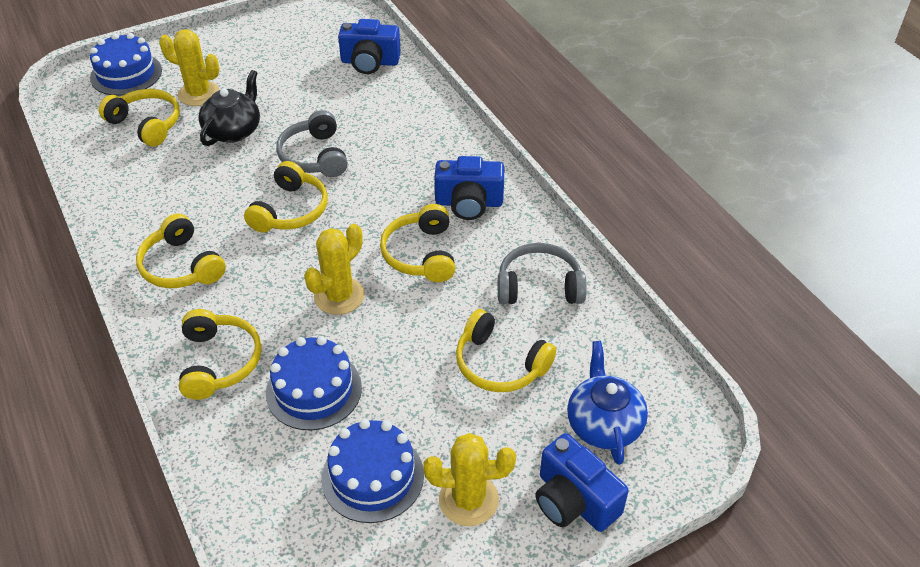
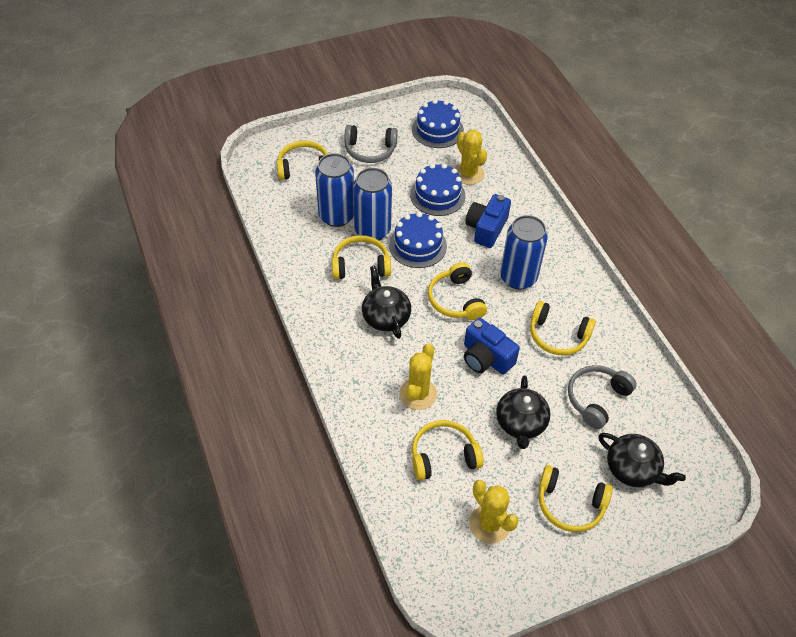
black teapot: 1 -> 3
blue camera: 3 -> 2
blue can: 0 -> 3
blue teapot: 1 -> 0

